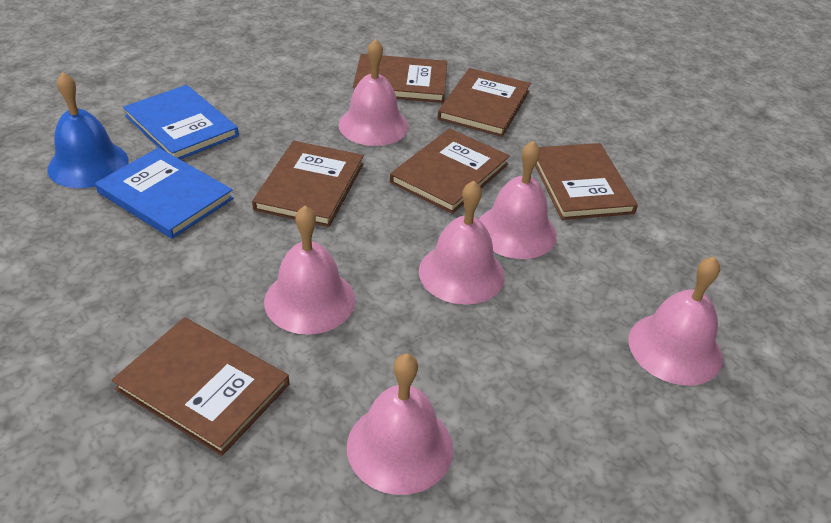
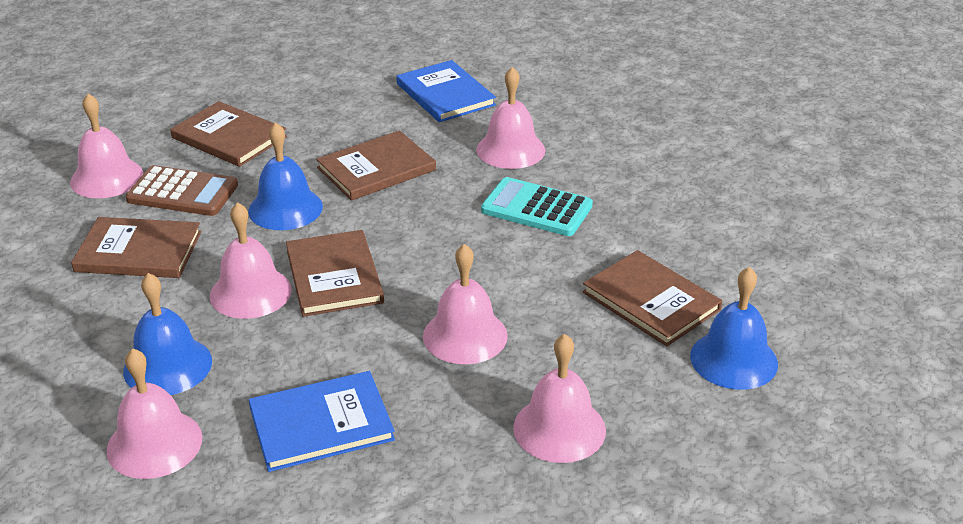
blue bell: 1 -> 3
brown book: 6 -> 5
brown calculator: 0 -> 1
turquoise calculator: 0 -> 1

